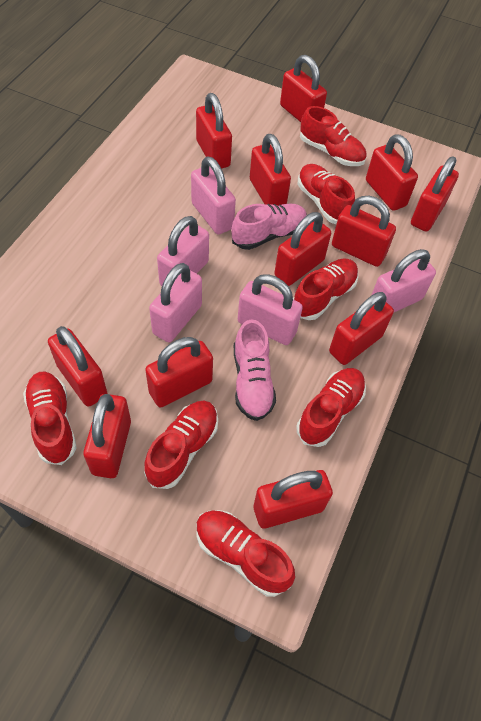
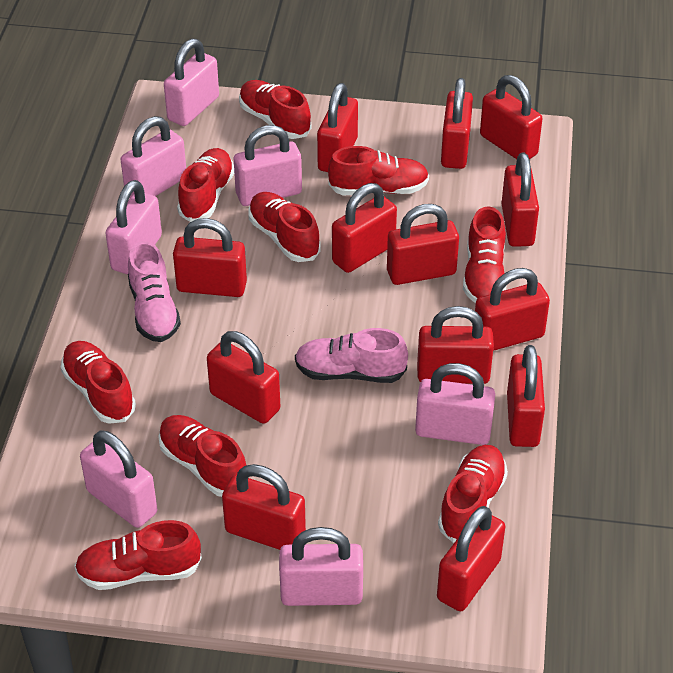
pink padlock: 5 -> 7
red padlock: 12 -> 13
red shoe: 7 -> 9

